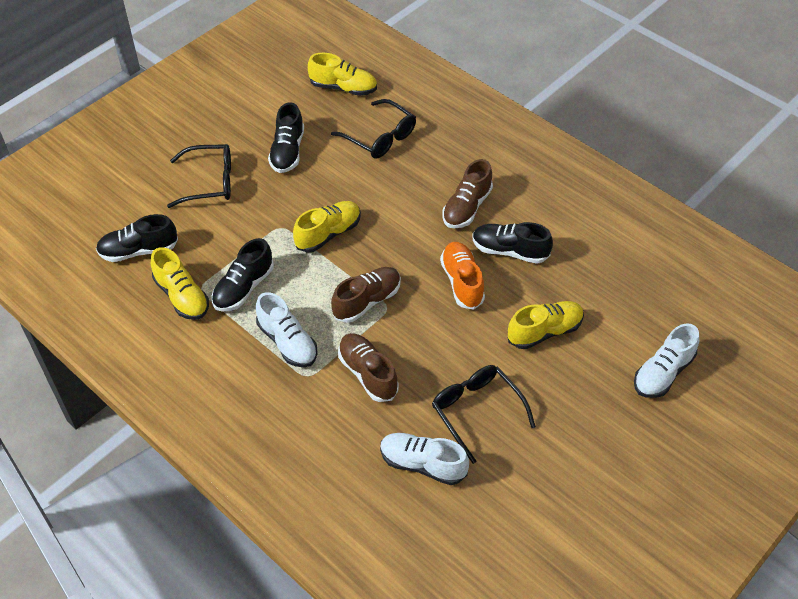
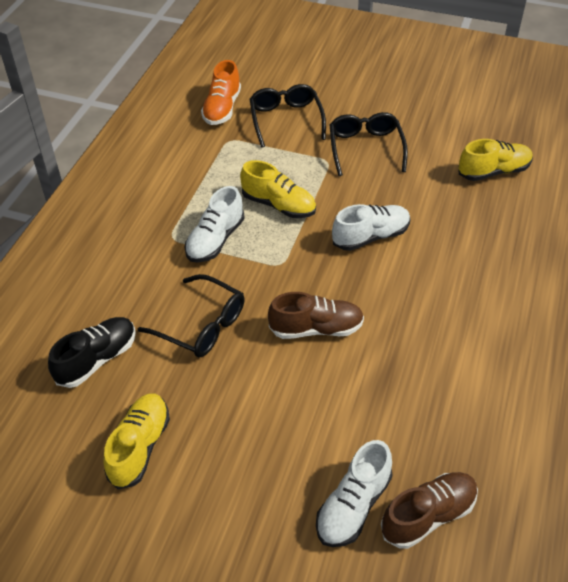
black shoe: 4 -> 1
brown shoe: 3 -> 2
yellow shoe: 4 -> 3

